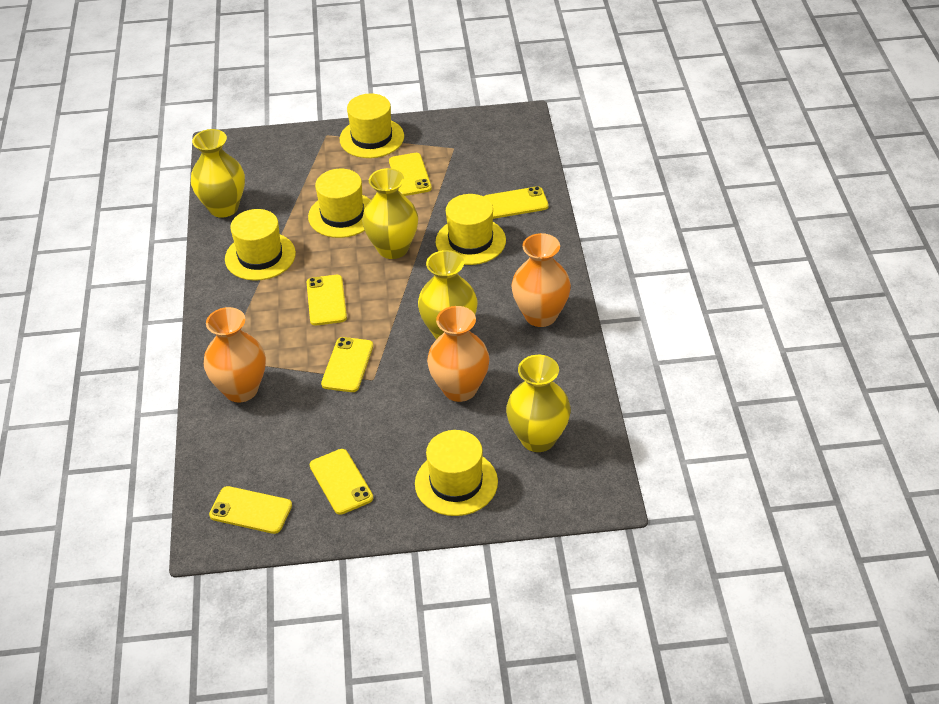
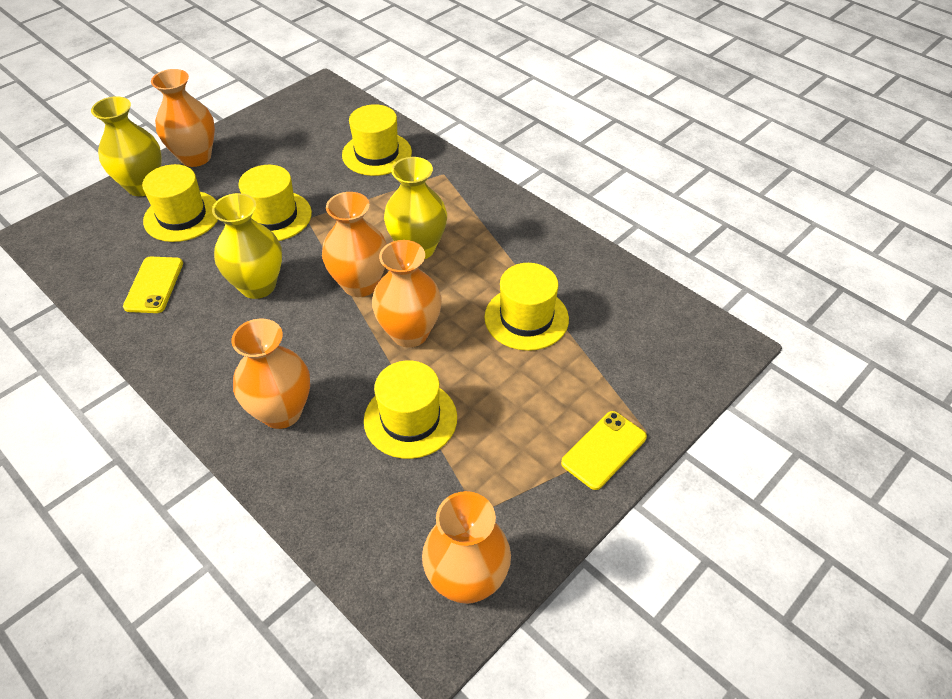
orange vase: 3 -> 5
yellow phone: 6 -> 2
yellow vase: 4 -> 3

